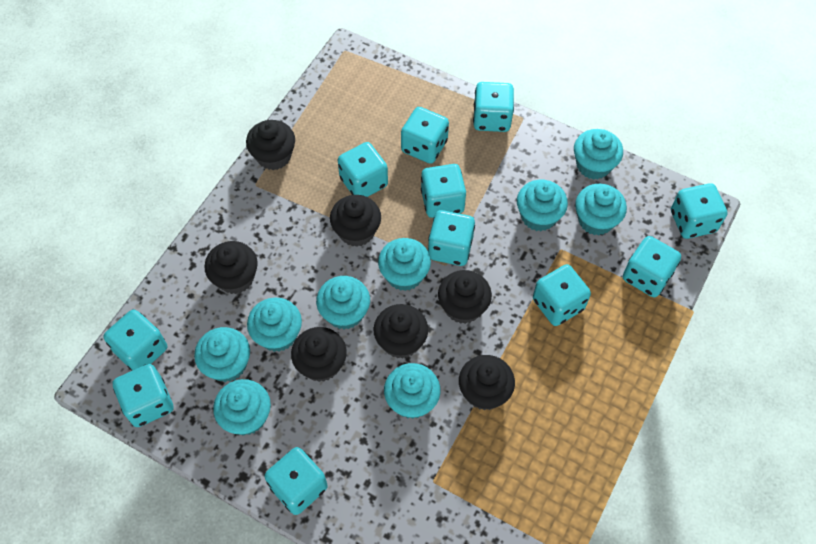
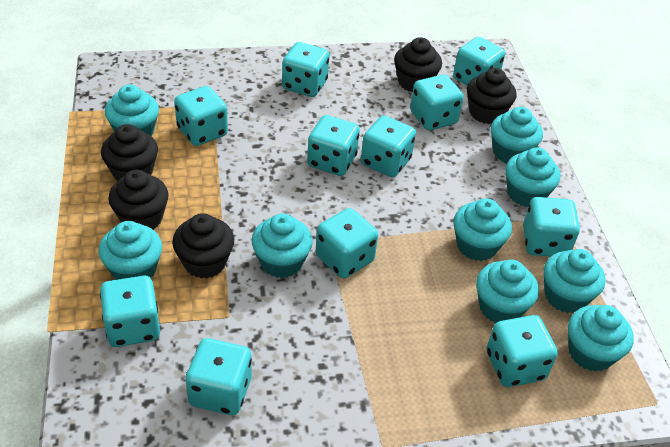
black cupcake: 7 -> 5

